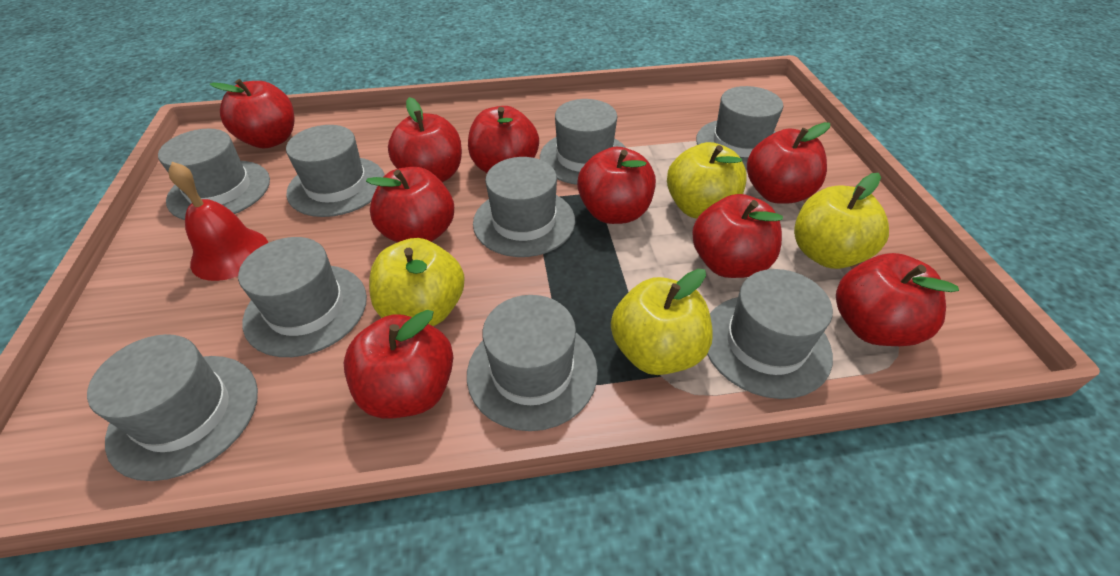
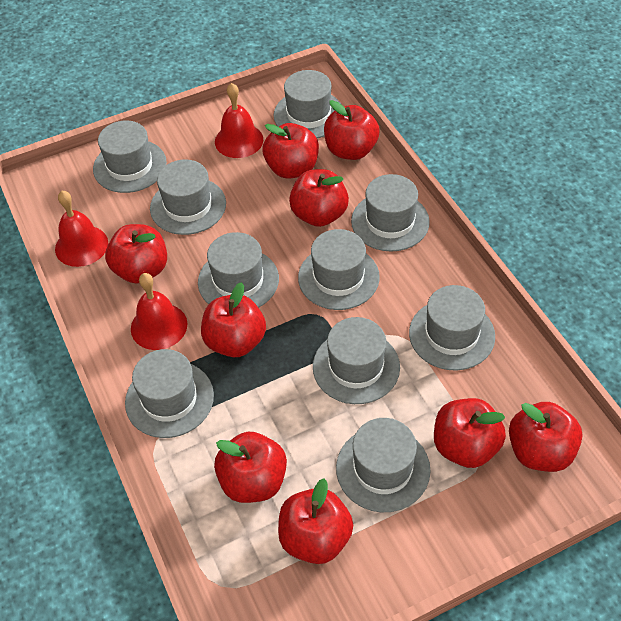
grey hat: 9 -> 10
red bell: 1 -> 3
yellow apple: 4 -> 0

